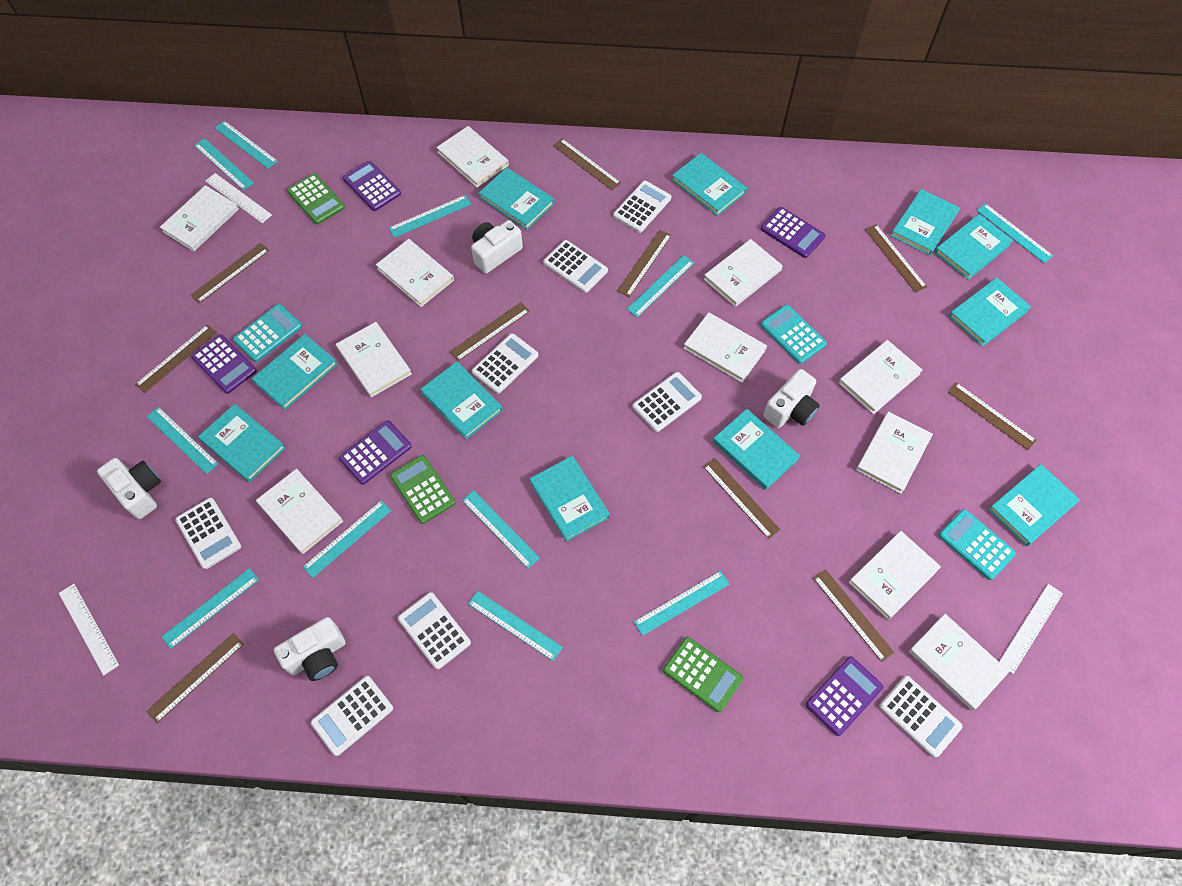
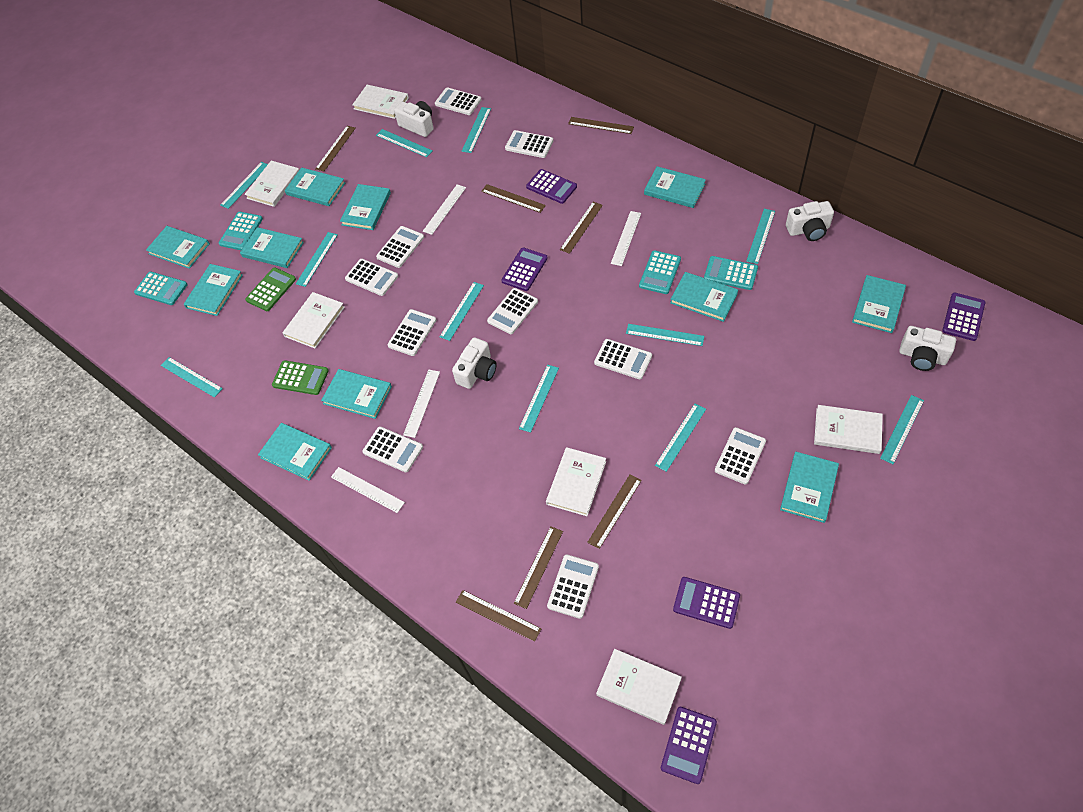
brown ruler: 10 -> 7
green calculator: 3 -> 2
turquoise calculator: 3 -> 4
white book: 11 -> 6
white calculator: 8 -> 10
white ruler: 3 -> 4

